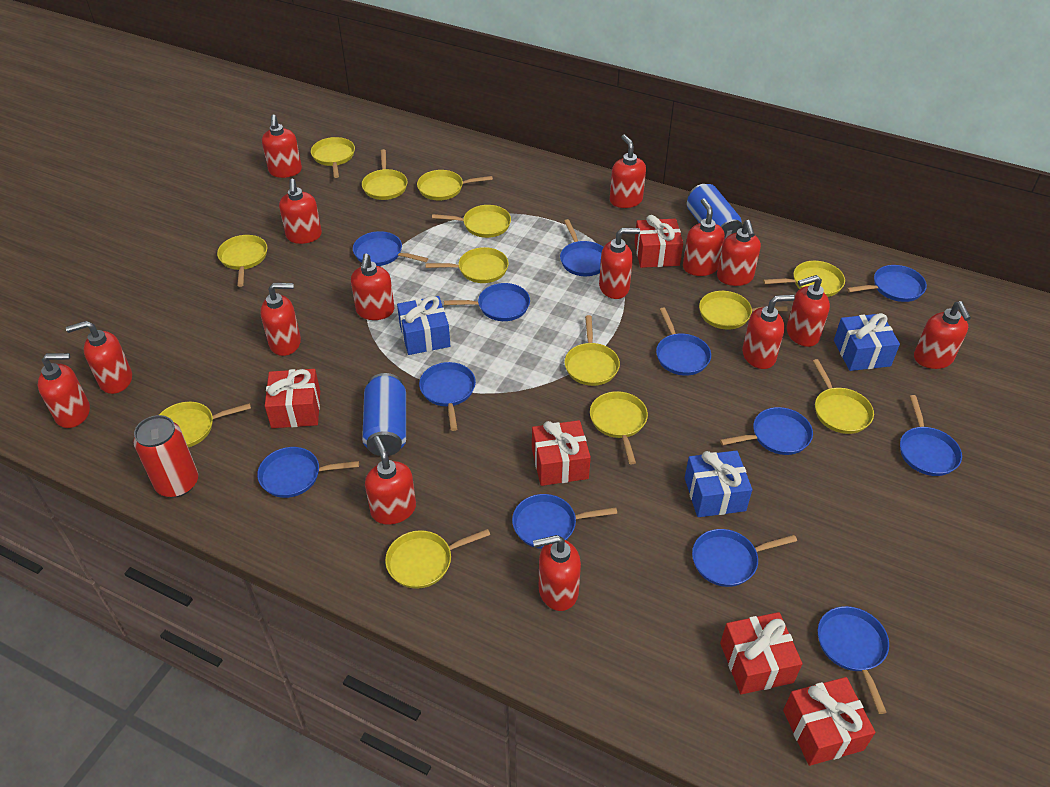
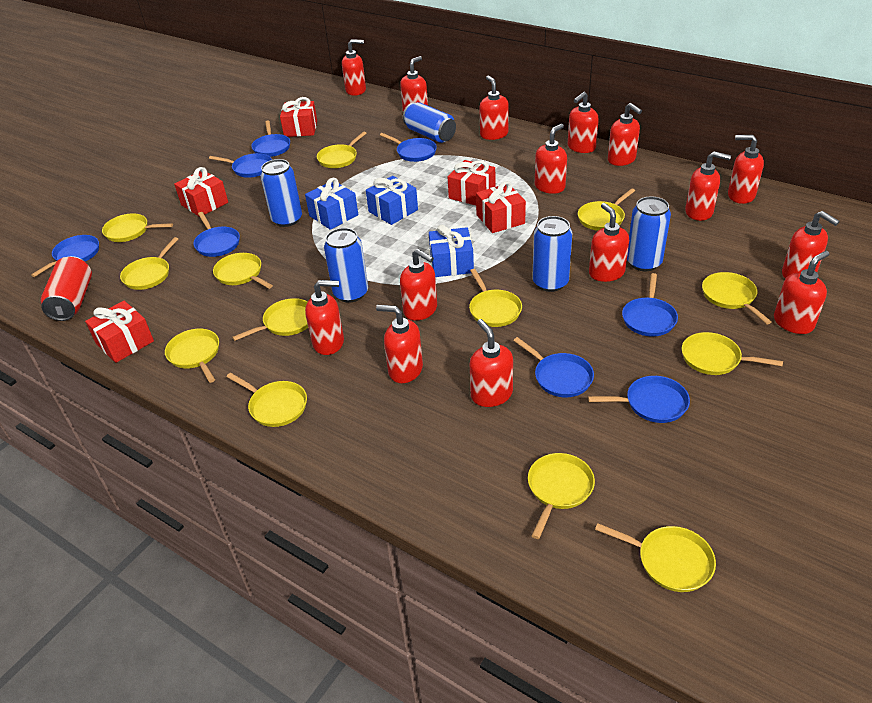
blue can: 2 -> 5
blue pan: 12 -> 8

